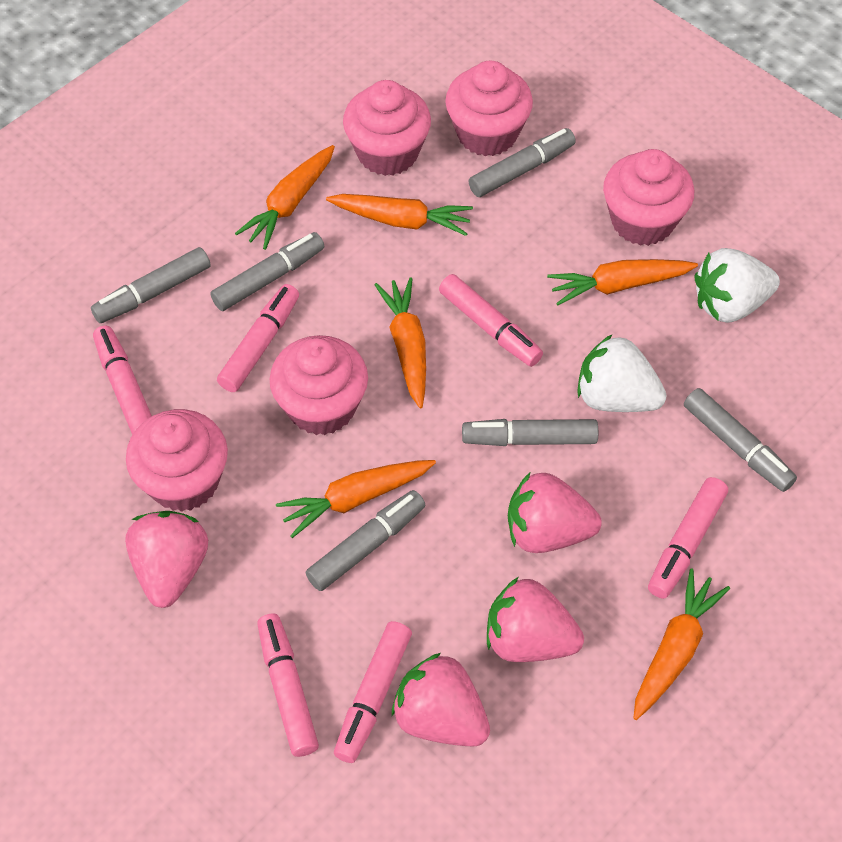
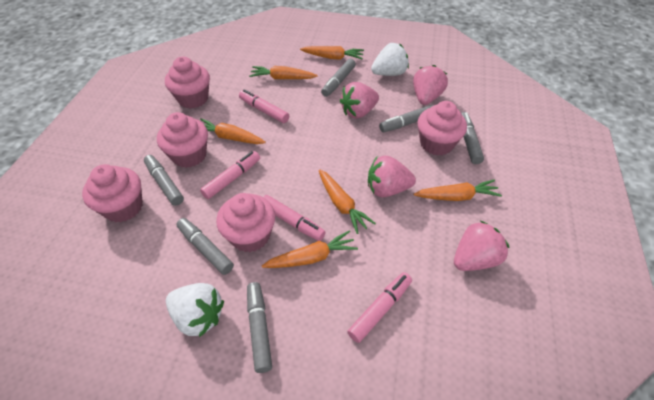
pink marker: 6 -> 4

